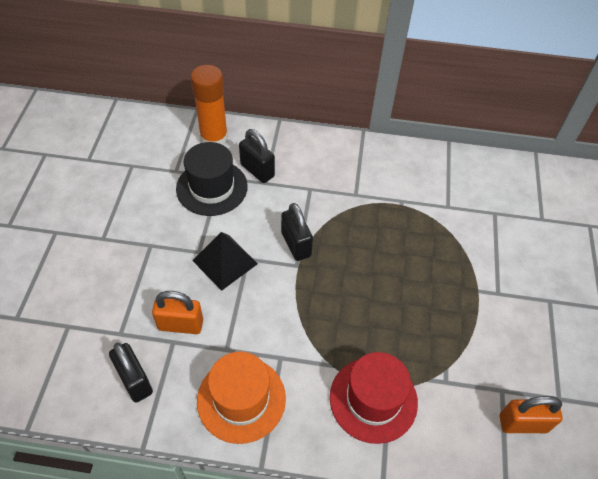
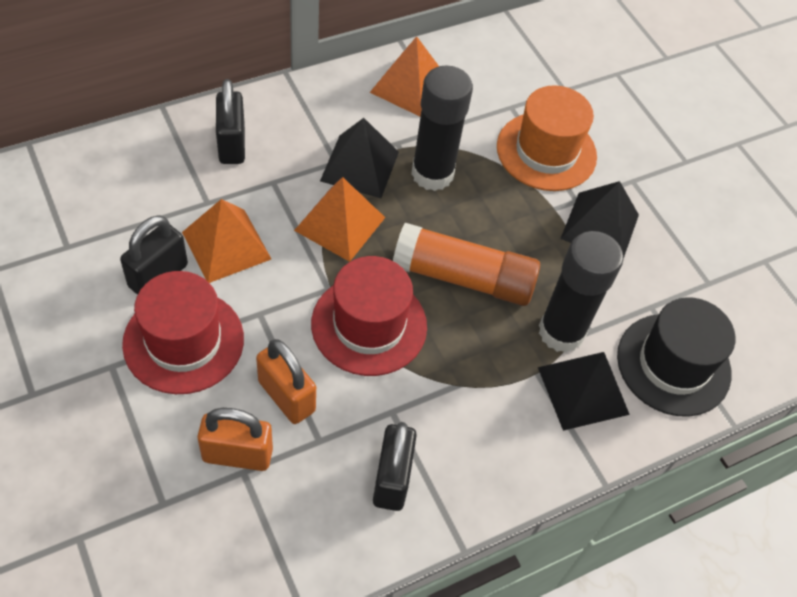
black glue stick: 0 -> 2
black pyramid: 1 -> 3
orange pyramid: 0 -> 3
red hat: 1 -> 2

